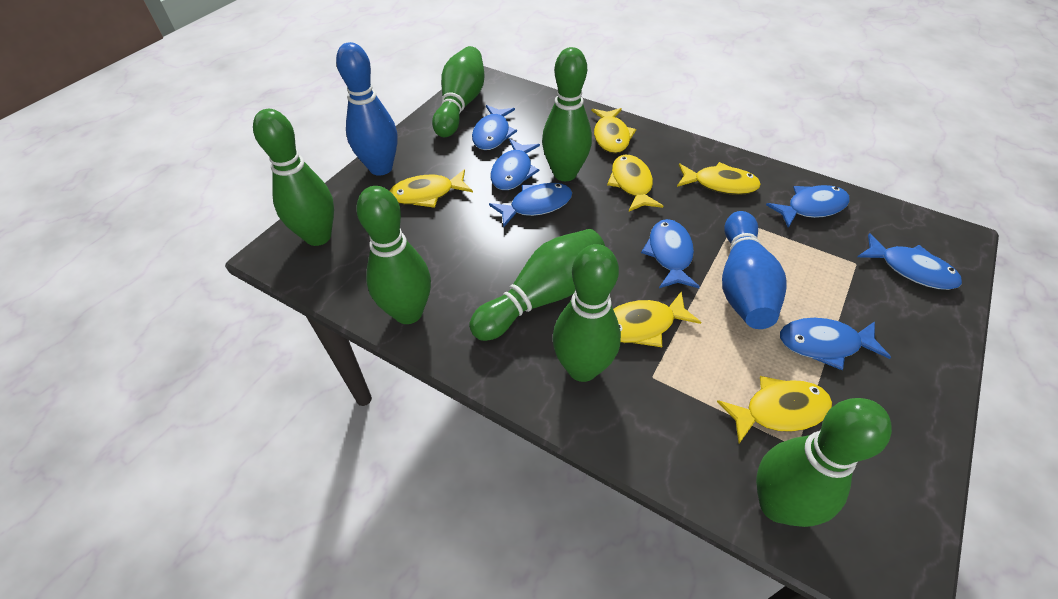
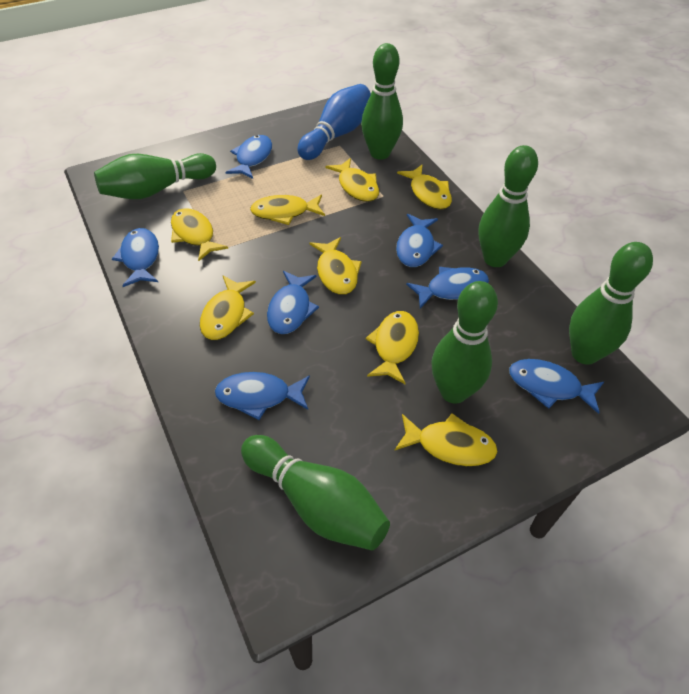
blue bowling pin: 2 -> 1
green bowling pin: 7 -> 6
yellow fish: 6 -> 8

